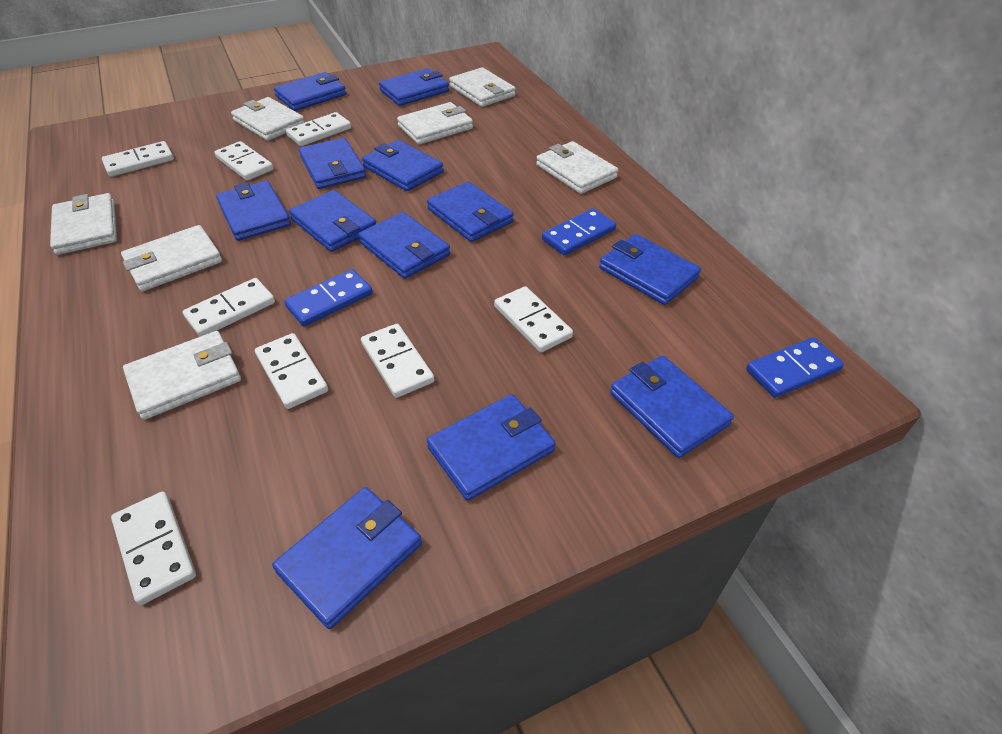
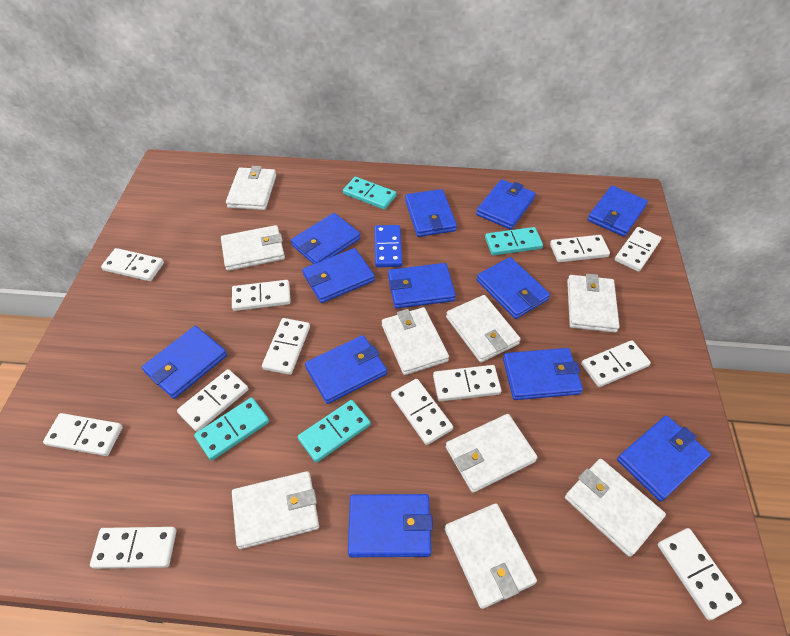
blue domino: 3 -> 1
turquoise domino: 0 -> 4
white domino: 8 -> 12
white wallet: 7 -> 9

